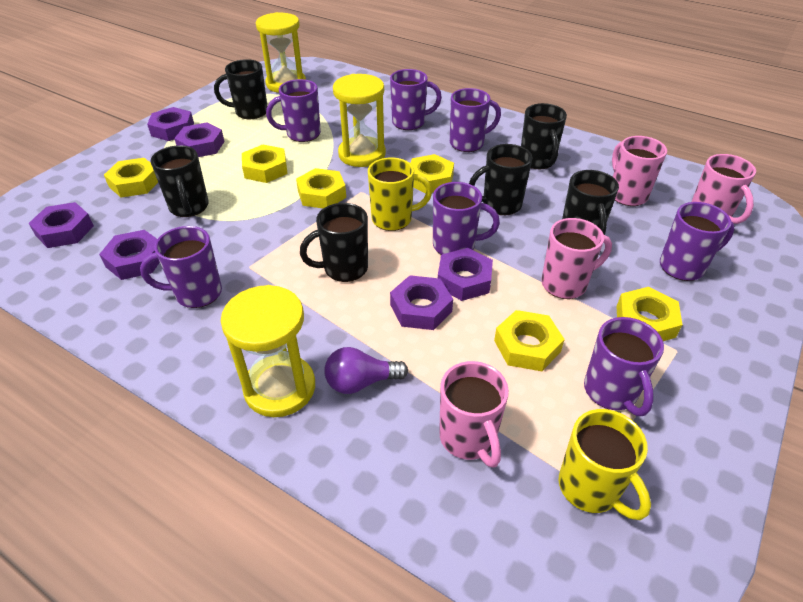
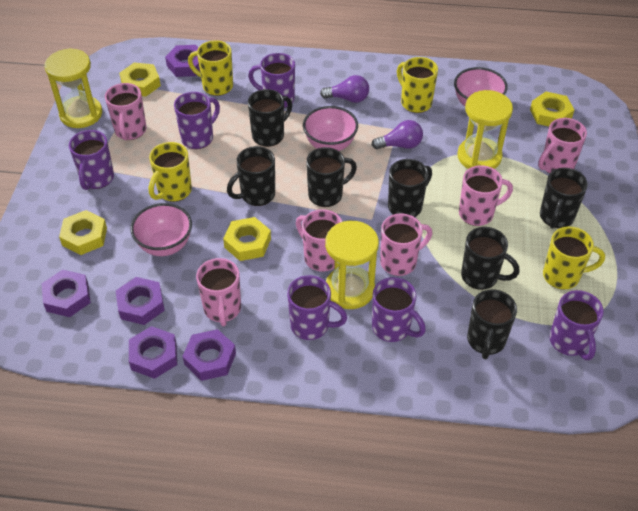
black mug: 6 -> 7
pink bowl: 0 -> 3
pink mug: 4 -> 6
purple light bulb: 1 -> 2
purple mug: 7 -> 6
purple nut: 6 -> 5
yellow mug: 2 -> 4
yellow nut: 6 -> 4

